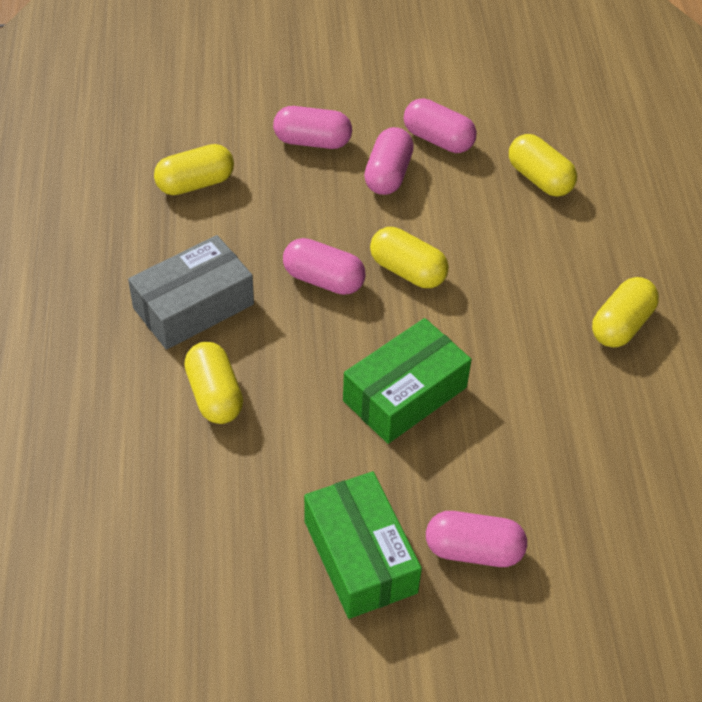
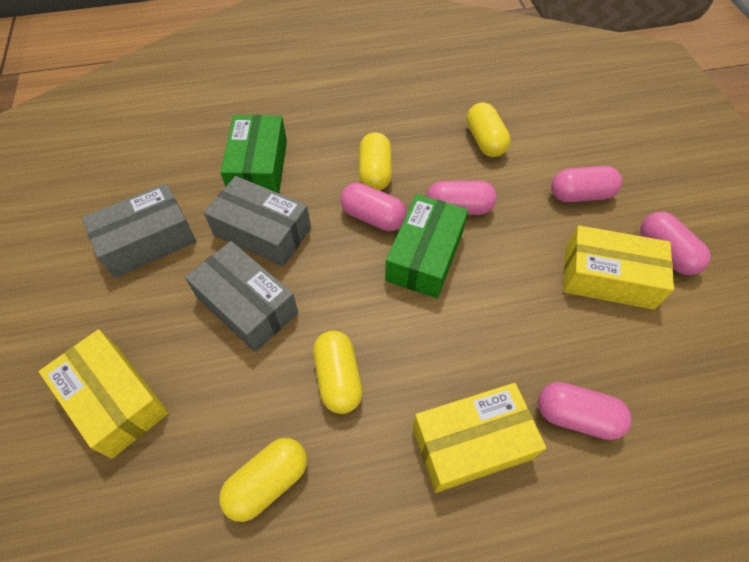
grey box: 1 -> 3
yellow box: 0 -> 3
yellow capsule: 5 -> 4

